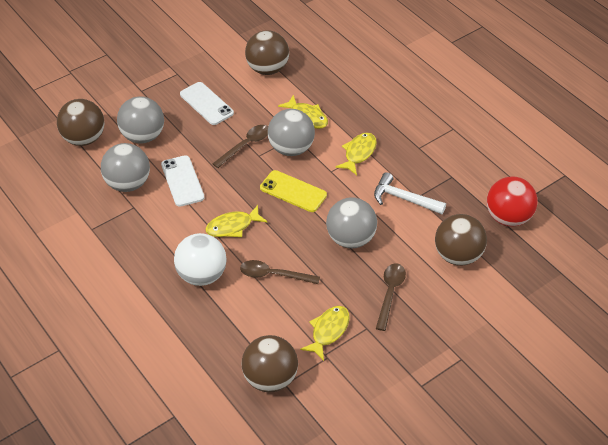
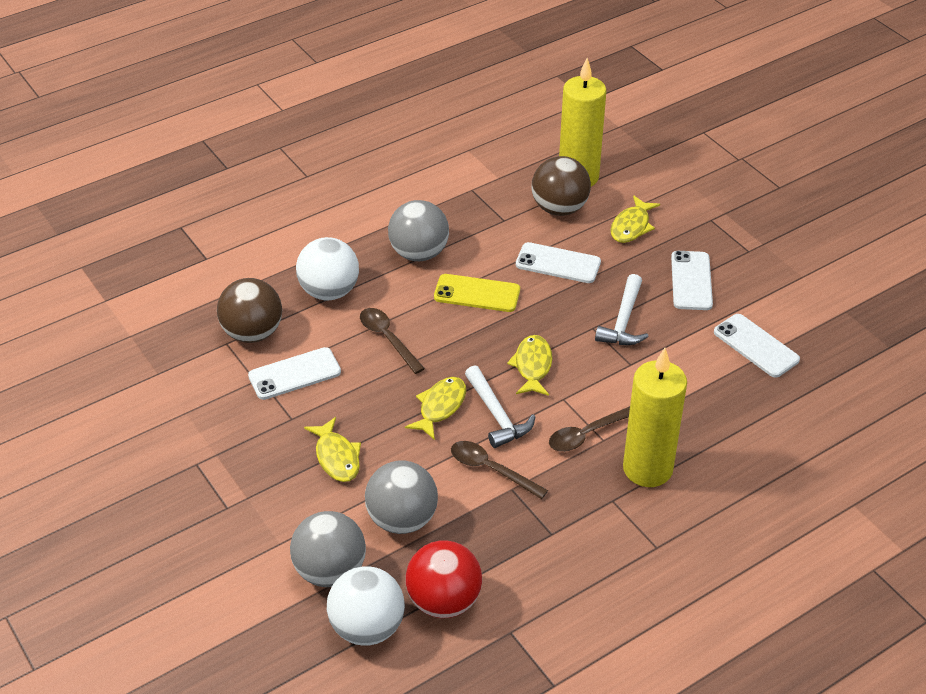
brown ball: 4 -> 2
grey ball: 4 -> 3
white ball: 1 -> 2
white hammer: 1 -> 2
white phone: 2 -> 4
yellow candle: 0 -> 2

